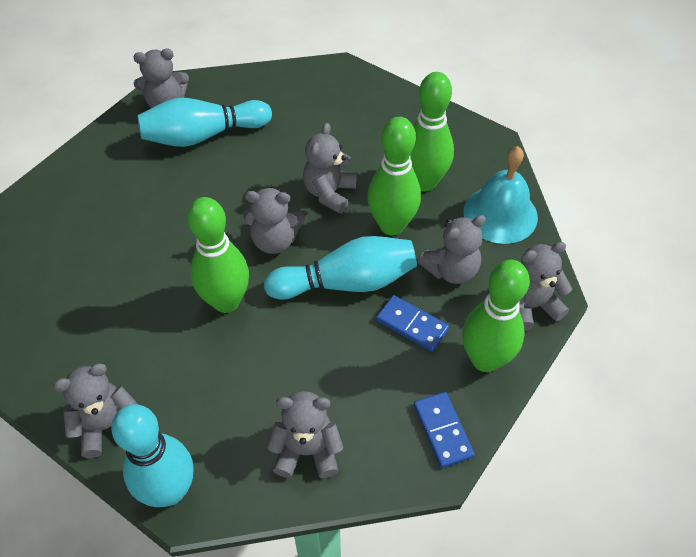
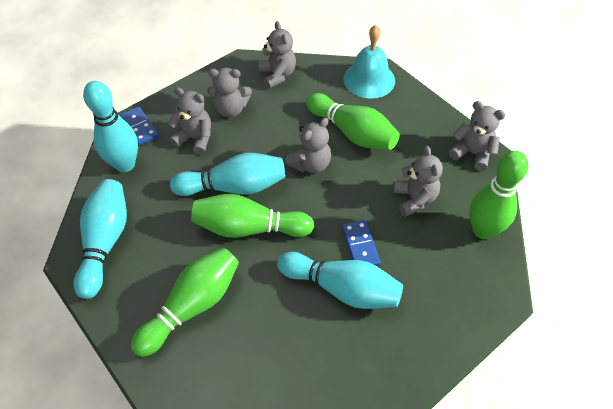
grey teddy bear: 7 -> 6
turquoise bowling pin: 3 -> 4

